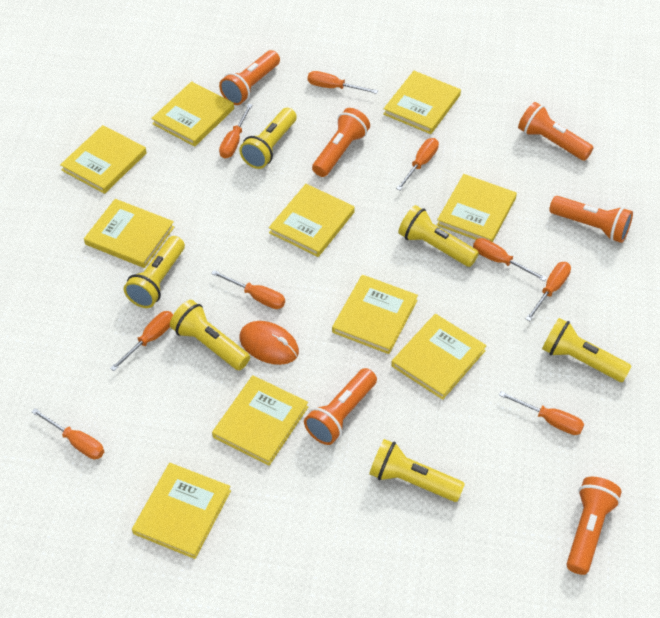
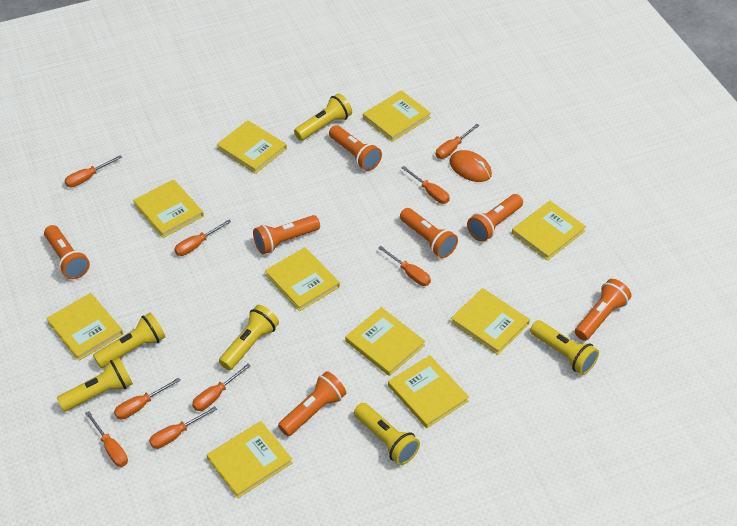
orange flashlight: 6 -> 7

